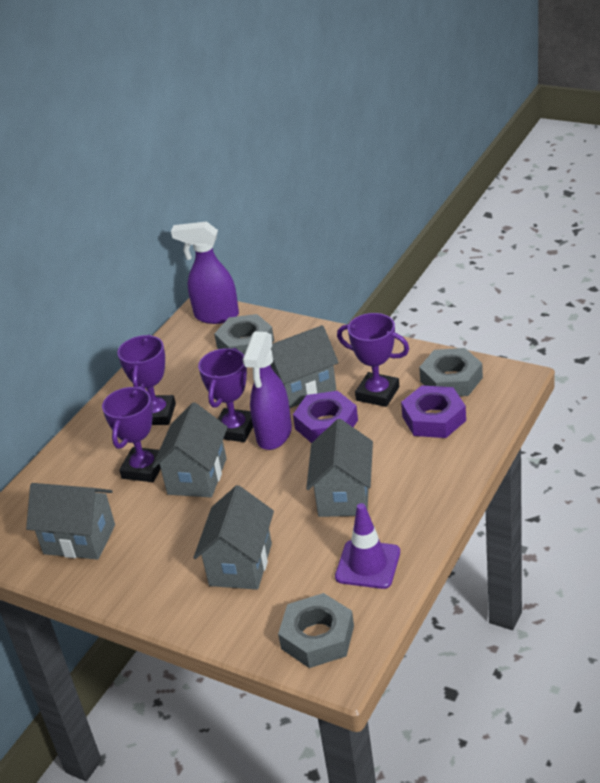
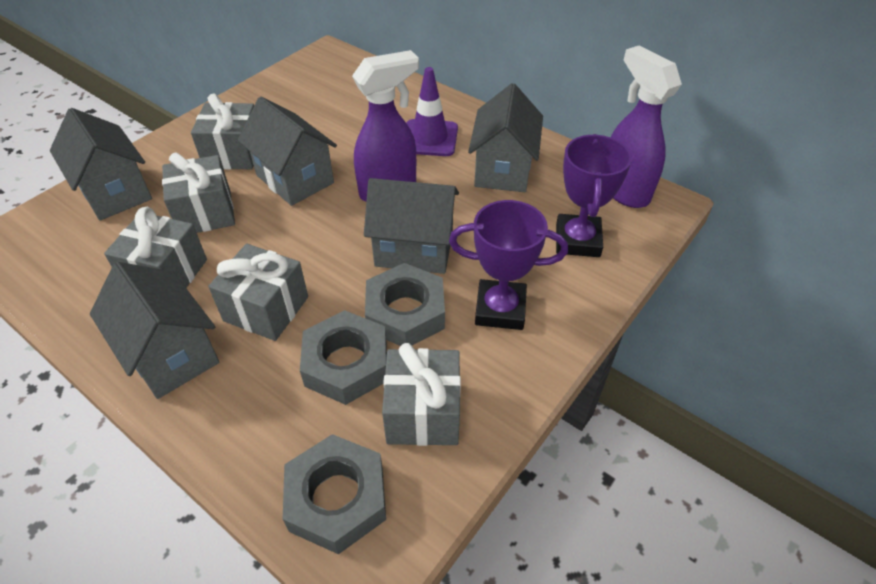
grey gift: 0 -> 5
purple nut: 2 -> 0
purple trophy: 4 -> 2

